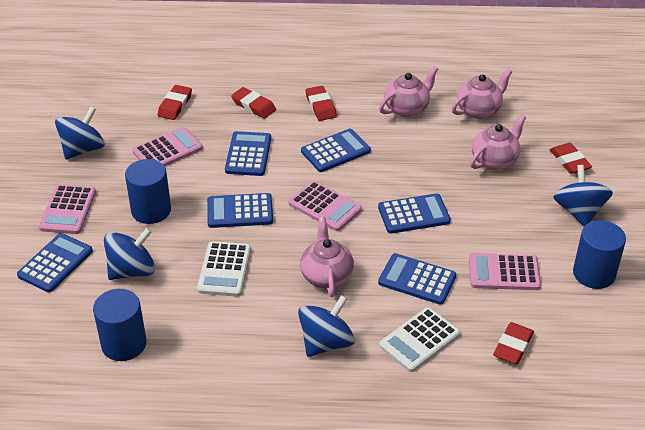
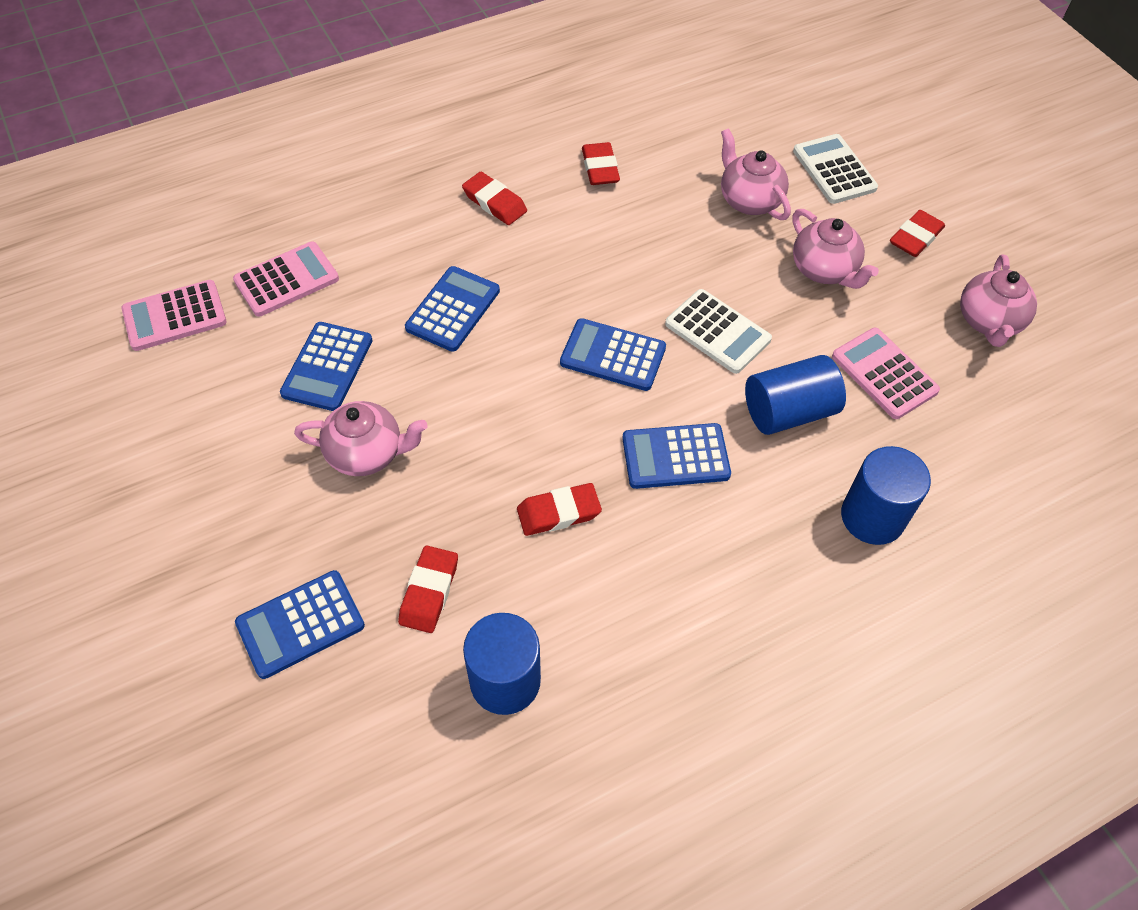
blue calculator: 6 -> 5
blue spinning top: 4 -> 0
pink calculator: 4 -> 3

